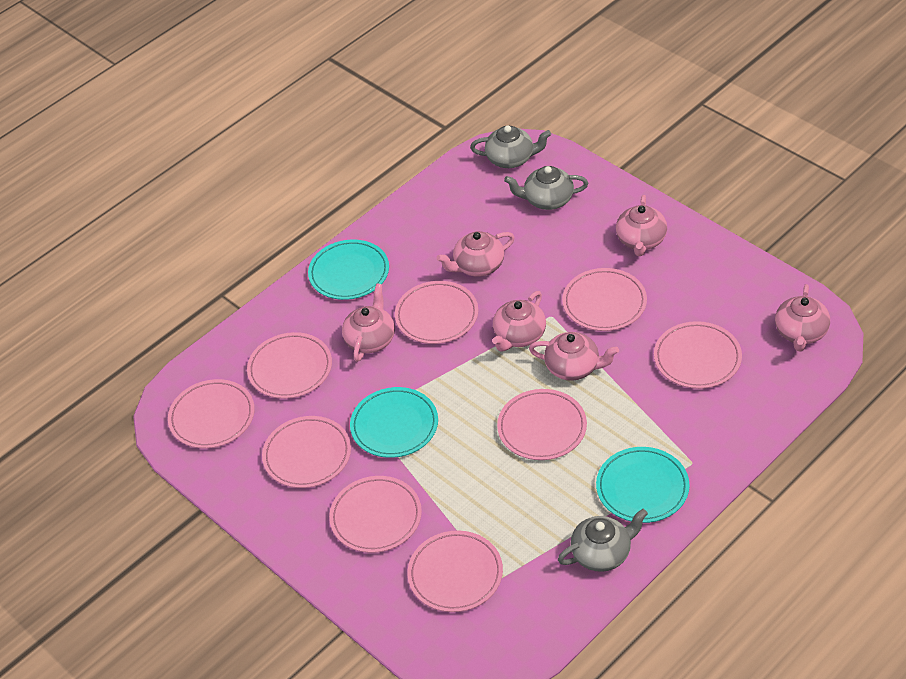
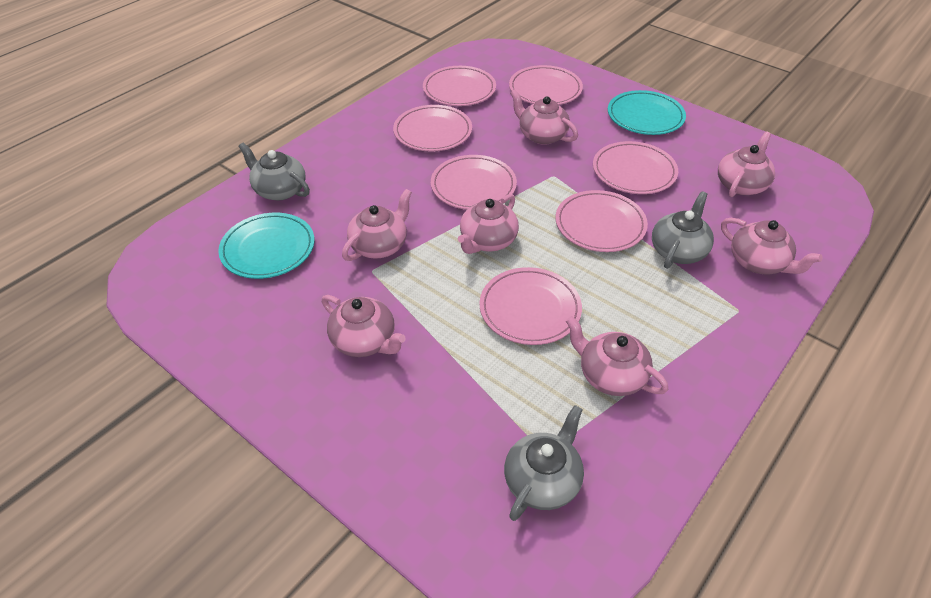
pink plate: 9 -> 7
pink teapot: 6 -> 7
turquoise plate: 3 -> 2

